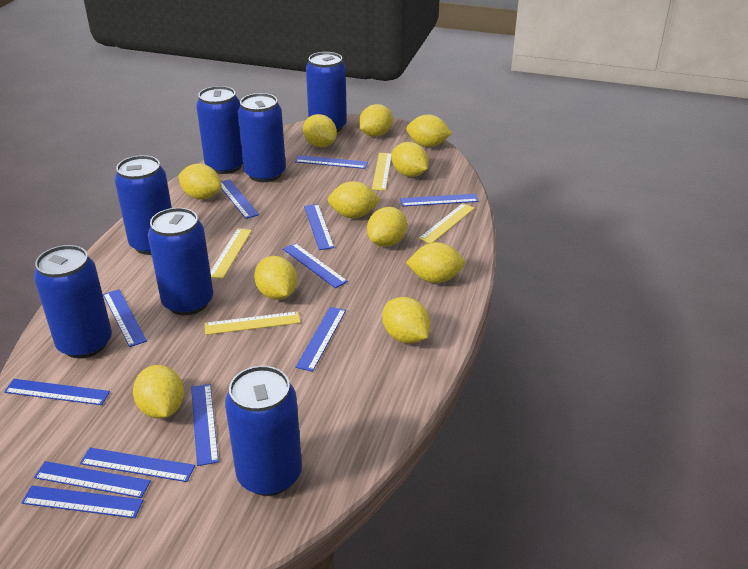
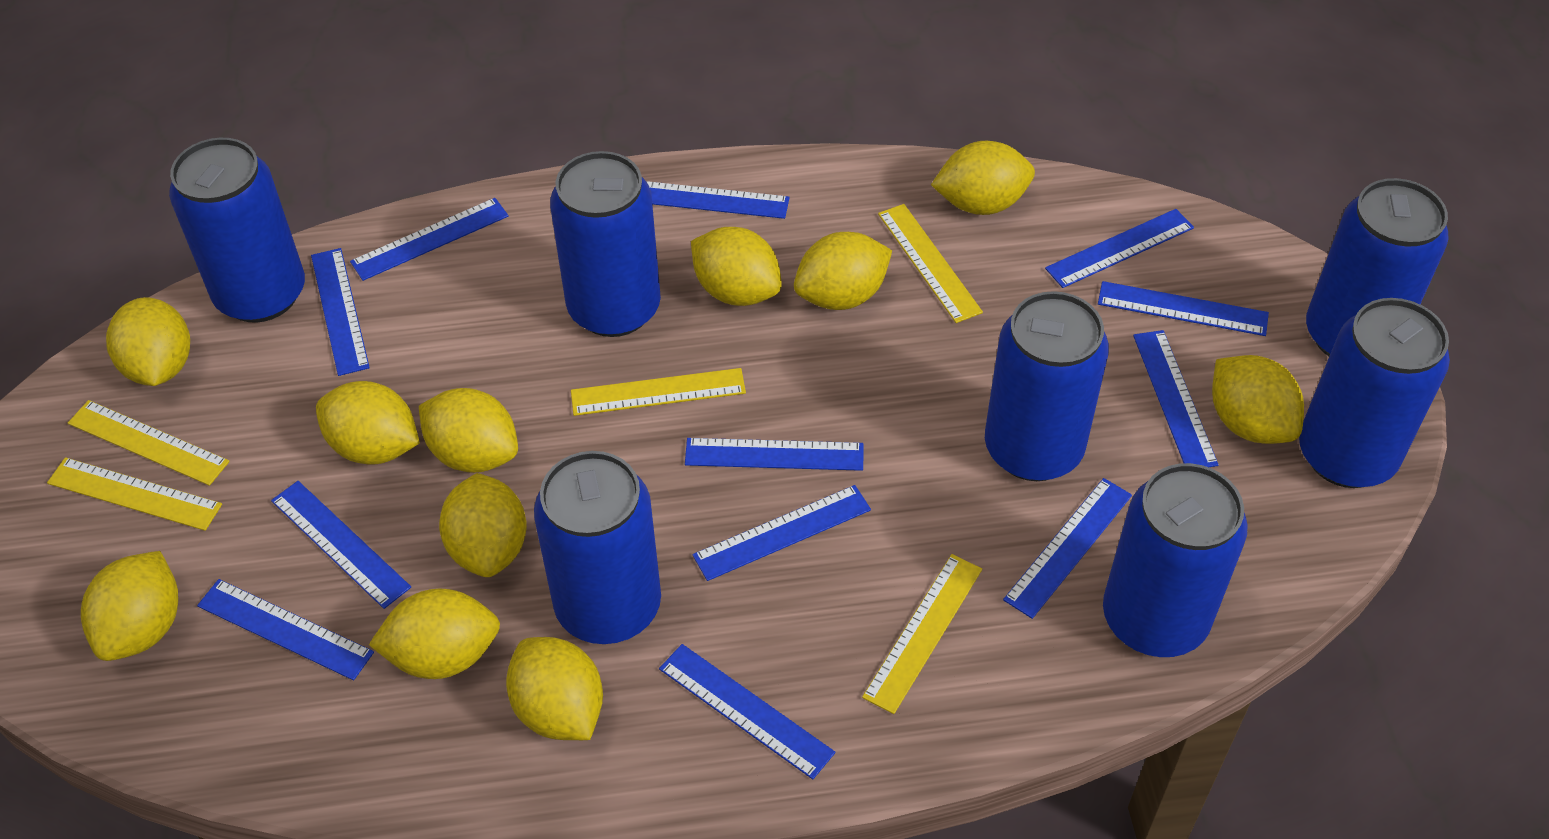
yellow ruler: 4 -> 5

